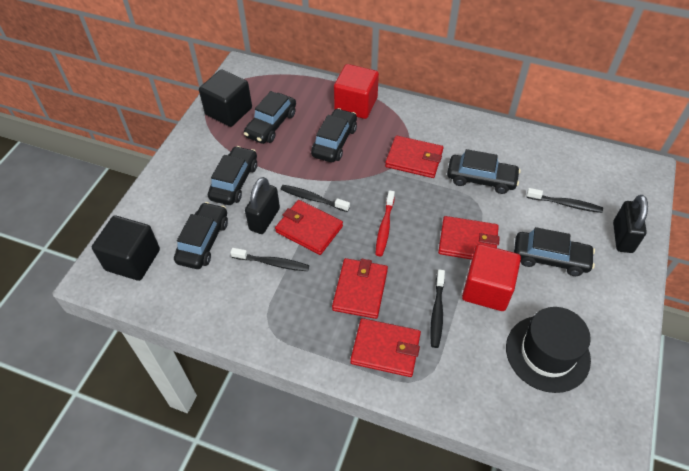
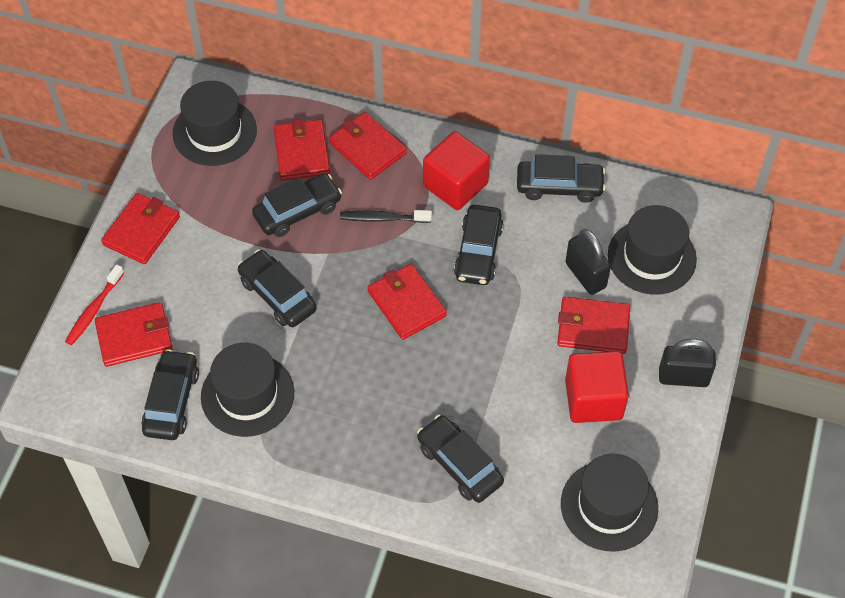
black cube: 2 -> 0
black hat: 1 -> 4
black toothbrush: 4 -> 1
red wallet: 5 -> 6

